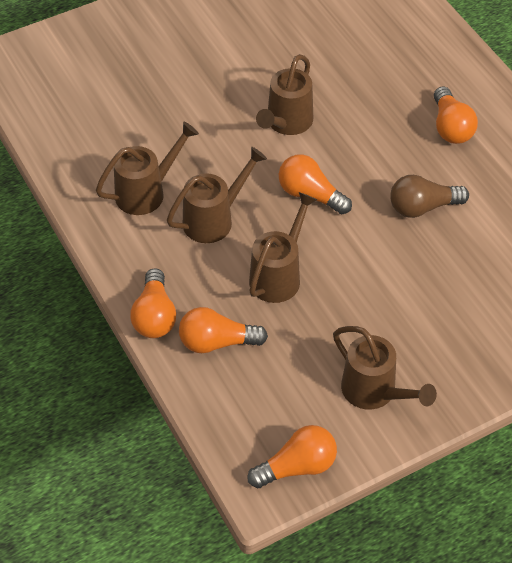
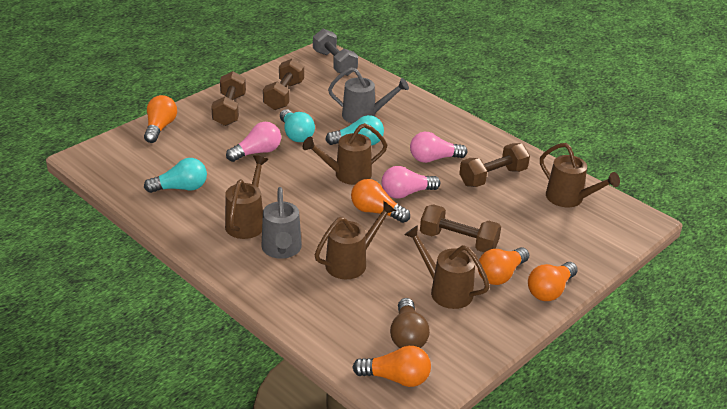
brown dumbbell: 0 -> 4
grey dumbbell: 0 -> 1
grey watering can: 0 -> 2
pink light bulb: 0 -> 3
turquoise light bulb: 0 -> 3

